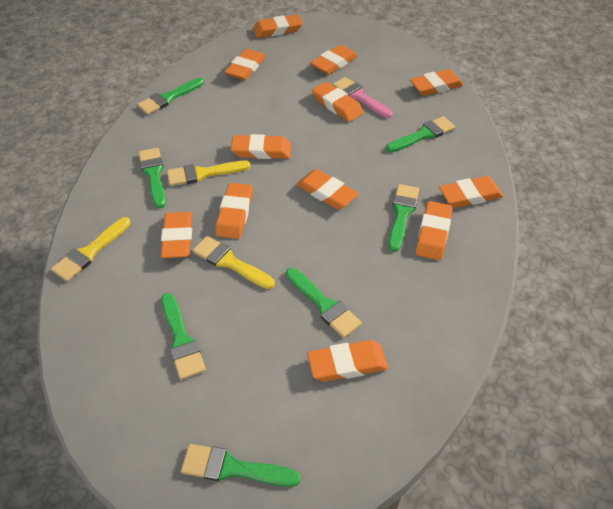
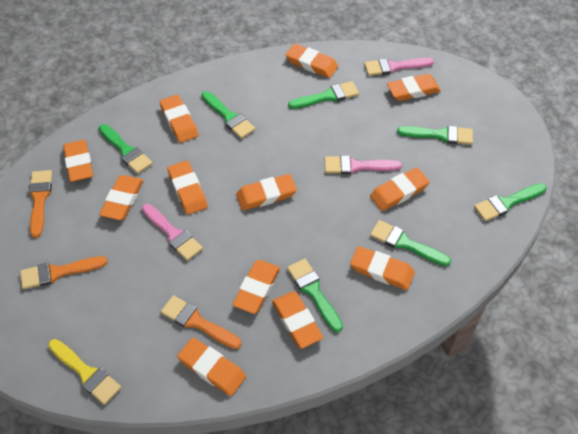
orange brush: 0 -> 3
pink brush: 1 -> 3
yellow brush: 3 -> 1

